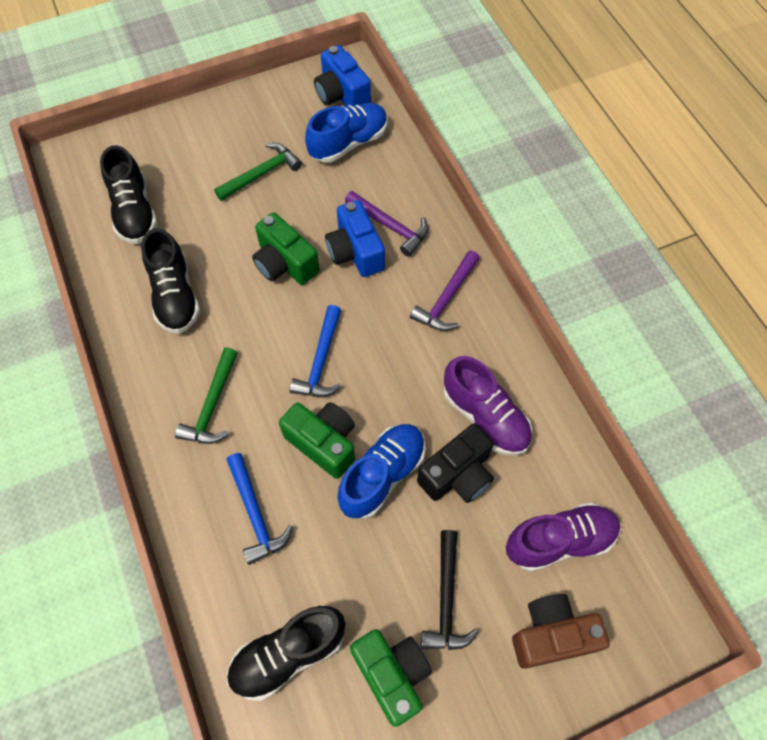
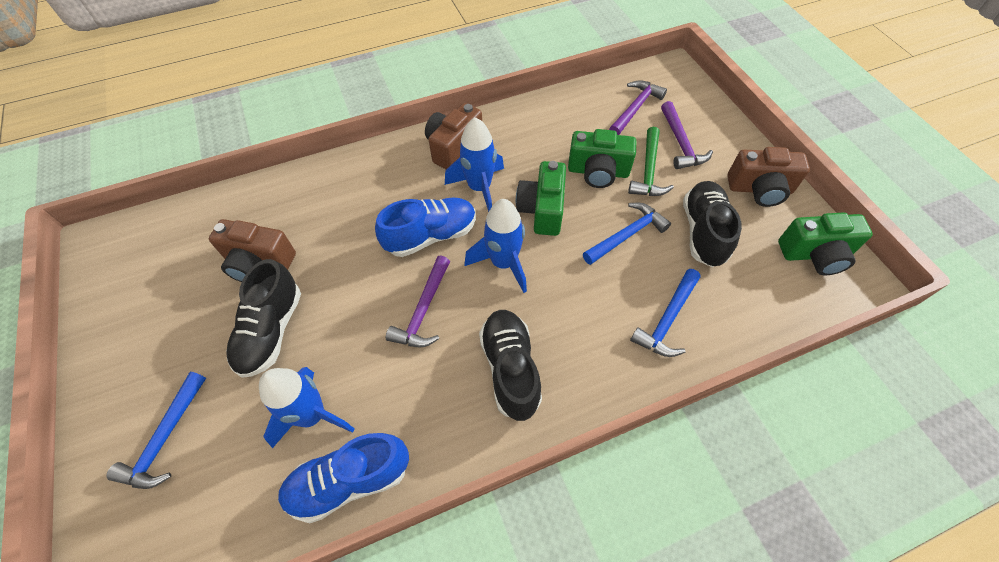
black camera: 1 -> 0
black hammer: 1 -> 0
blue camera: 2 -> 0
blue hammer: 2 -> 3
blue rocket: 0 -> 3
brown camera: 1 -> 3
green hammer: 2 -> 1
purple hammer: 2 -> 3
purple shoe: 2 -> 0

